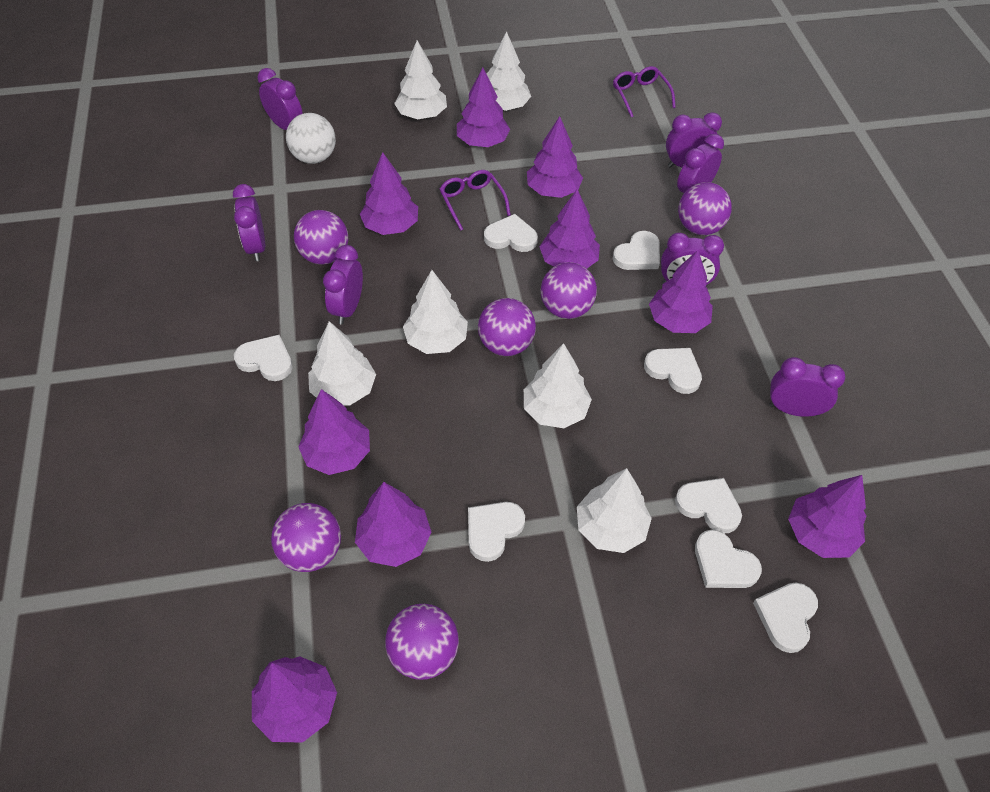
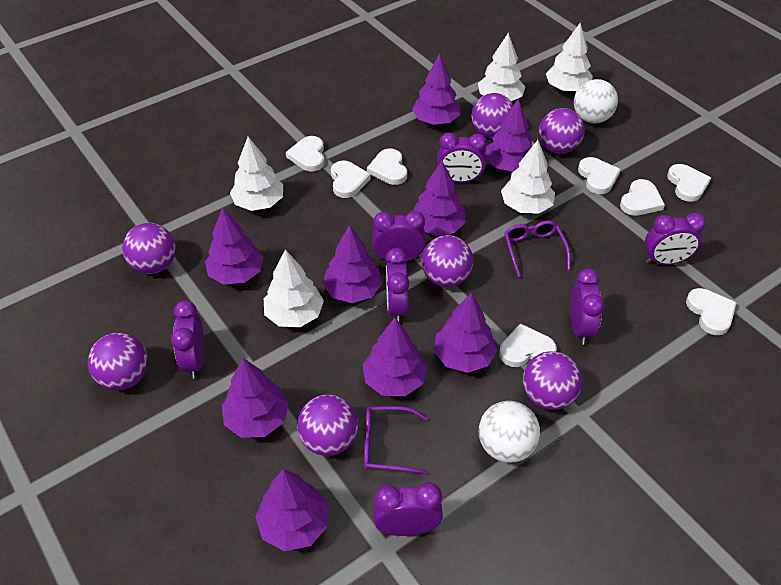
purple ball: 6 -> 7
white ball: 1 -> 2
white tree: 6 -> 5

